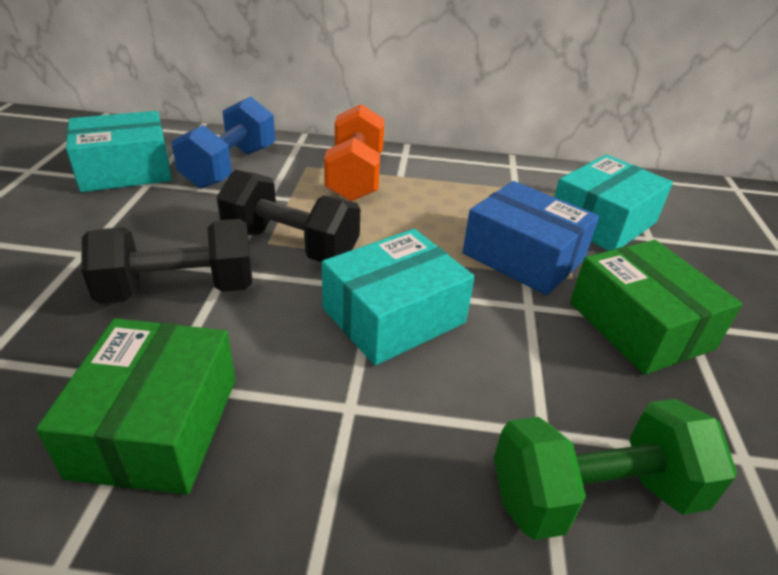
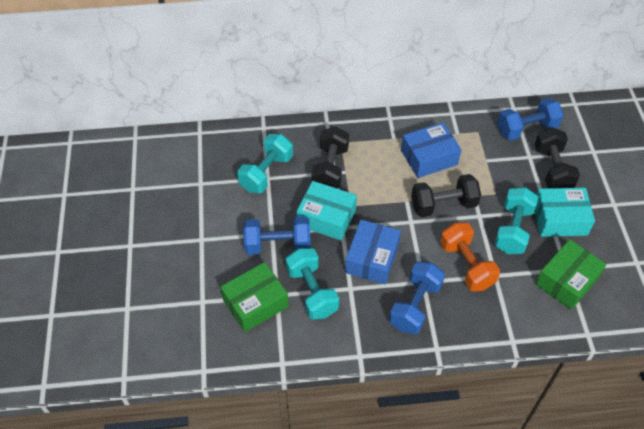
black dumbbell: 2 -> 3
blue box: 1 -> 2
blue dumbbell: 1 -> 3
green dumbbell: 1 -> 0
turquoise box: 3 -> 2
turquoise dumbbell: 0 -> 3

